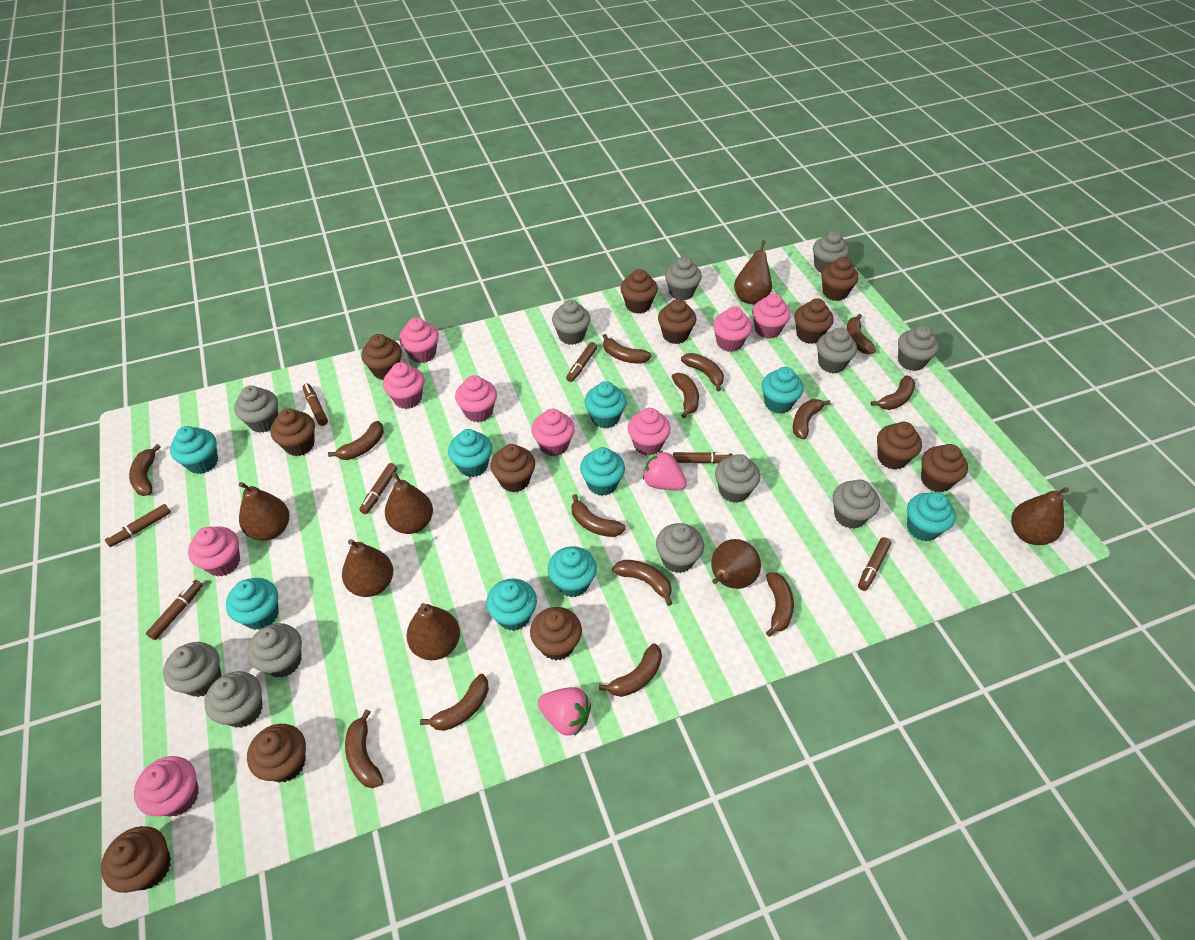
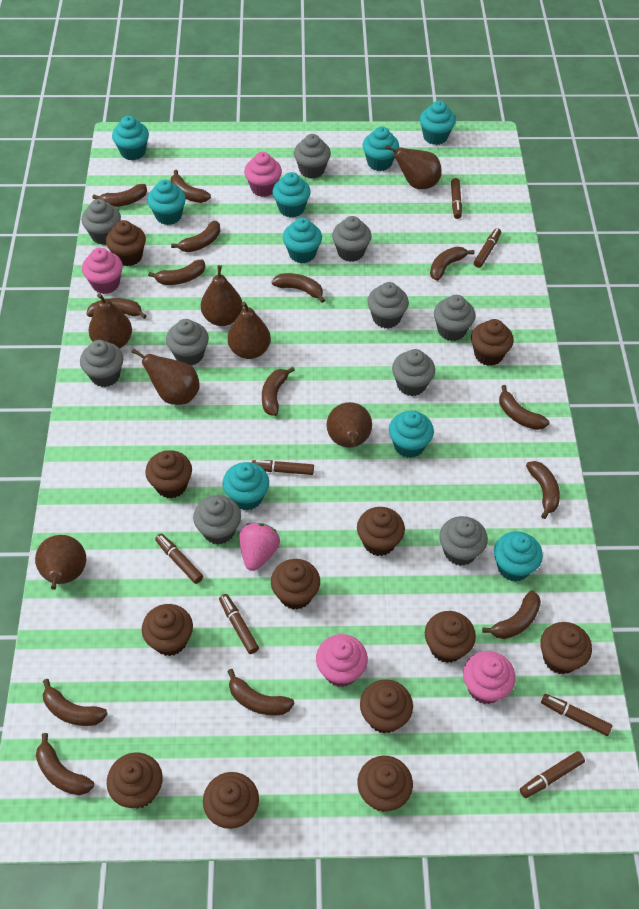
grey cupcake: 12 -> 10
pink cupcake: 9 -> 4
pink strawberry: 2 -> 1

